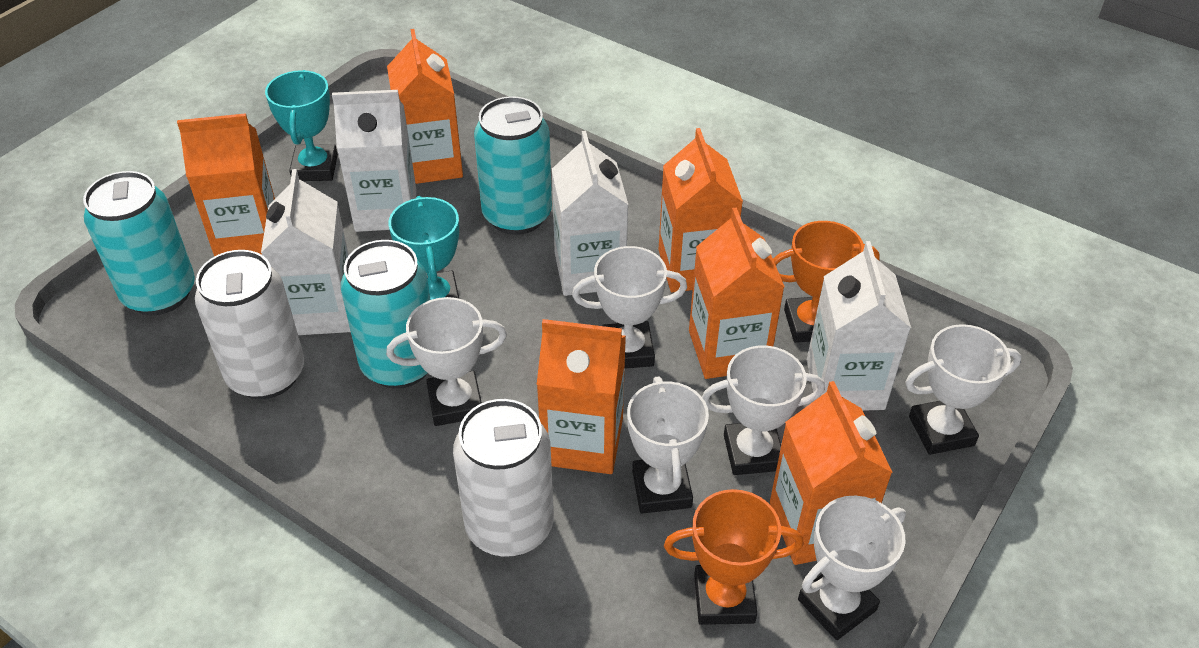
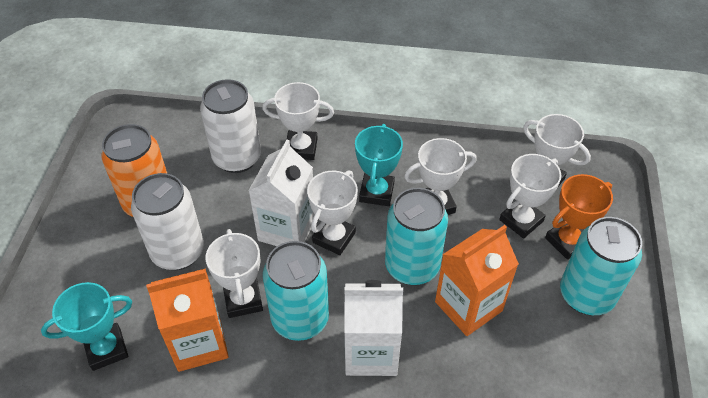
orange can: 0 -> 1
orange carton: 6 -> 2
orange trophy: 2 -> 1
white carton: 4 -> 2

